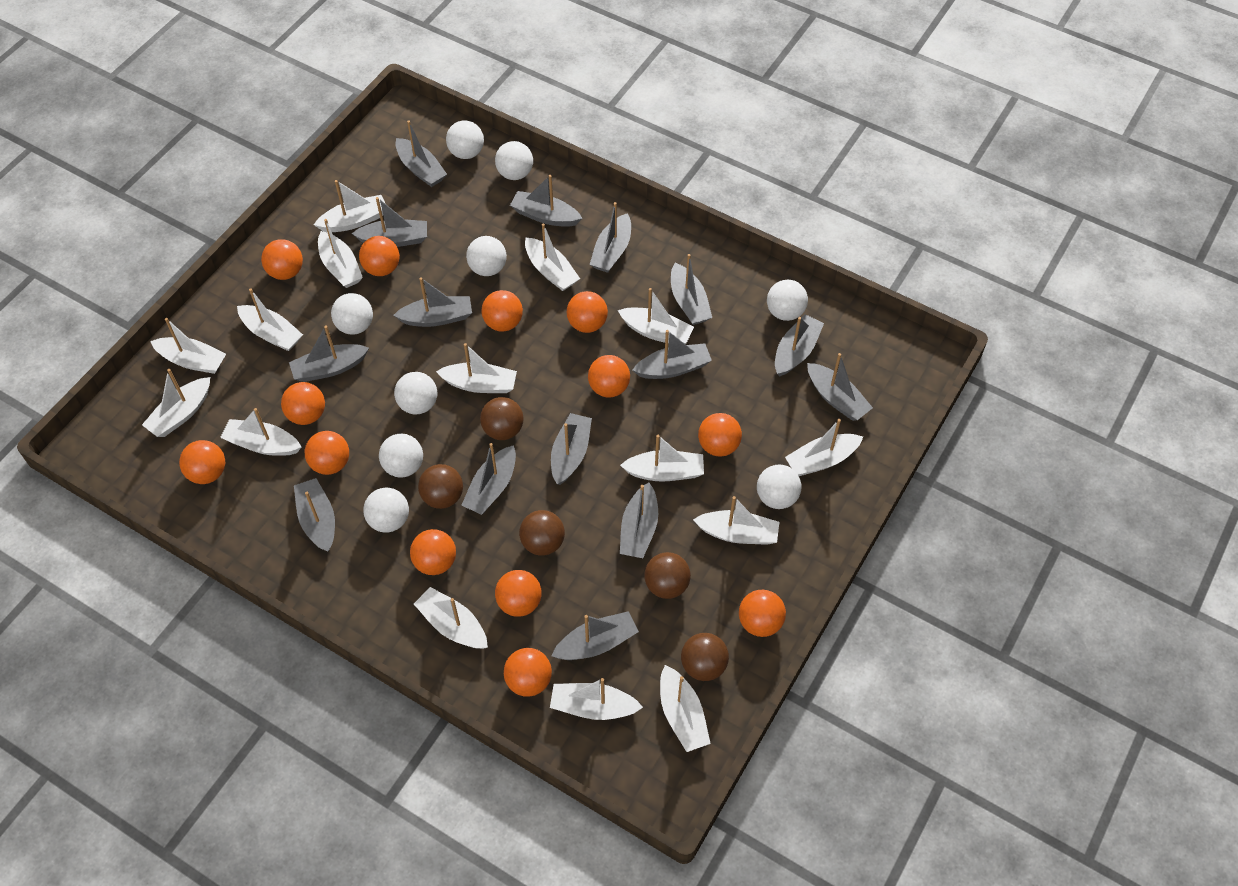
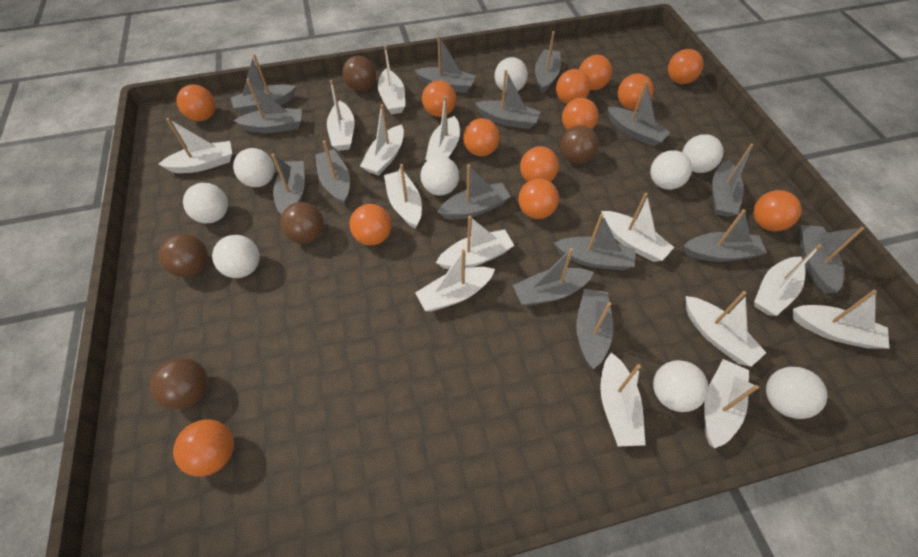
white boat: 15 -> 14

